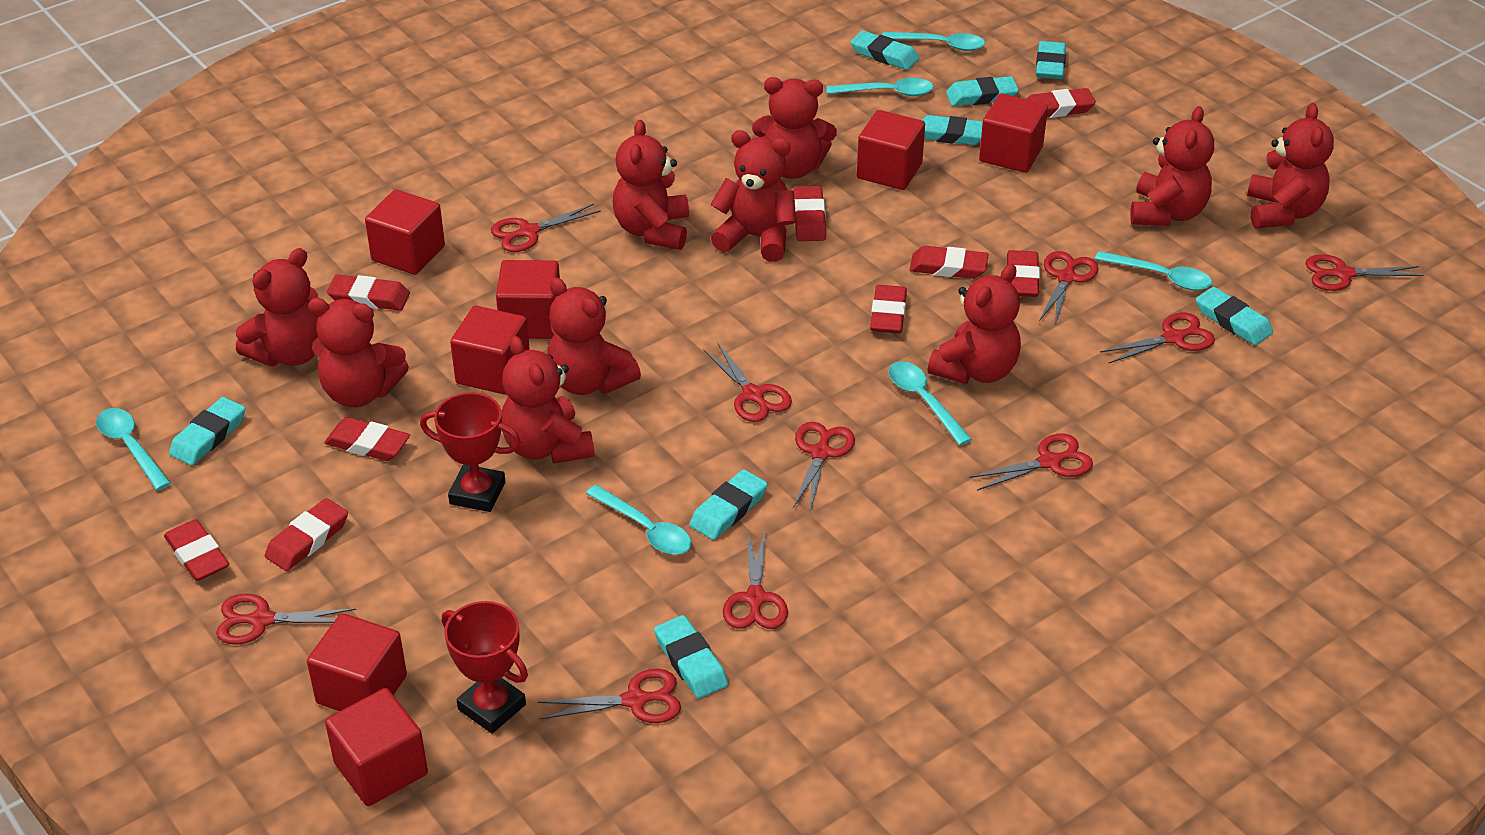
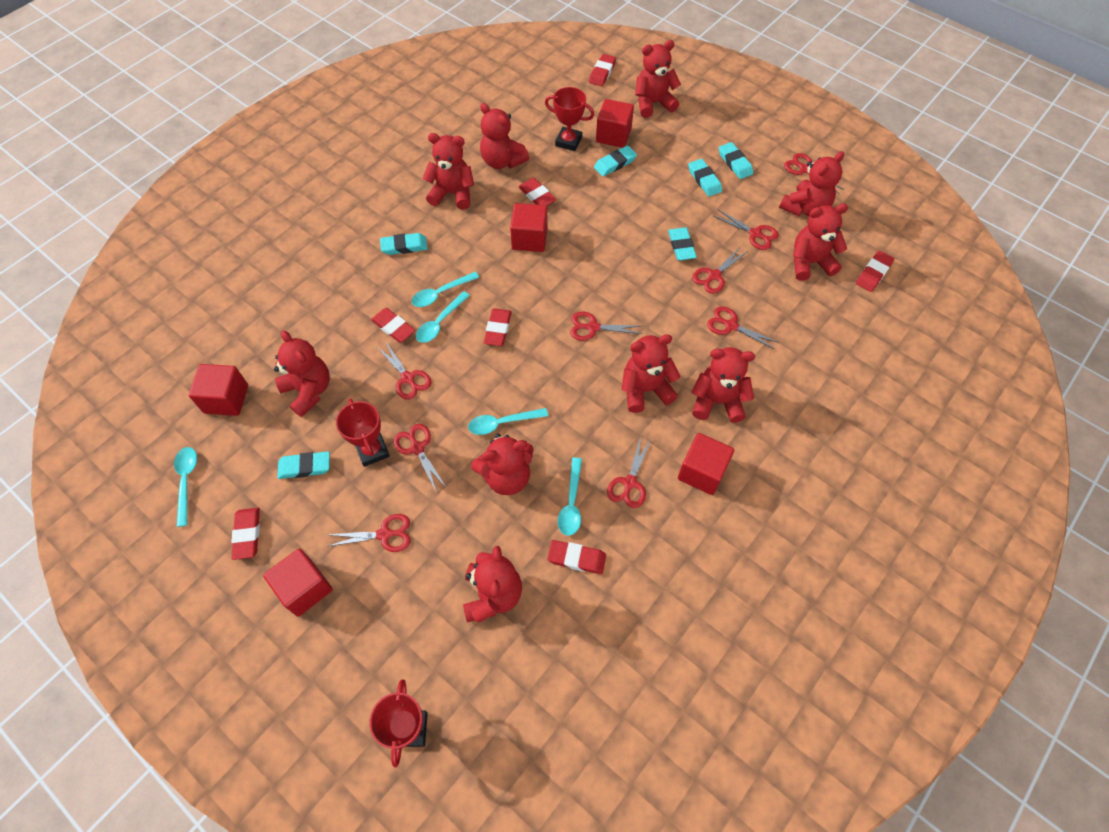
red cube: 7 -> 5
red eraser: 9 -> 7
red scissors: 10 -> 9
red trophy: 2 -> 3
turquoise eraser: 8 -> 6
turquoise spoon: 6 -> 5

